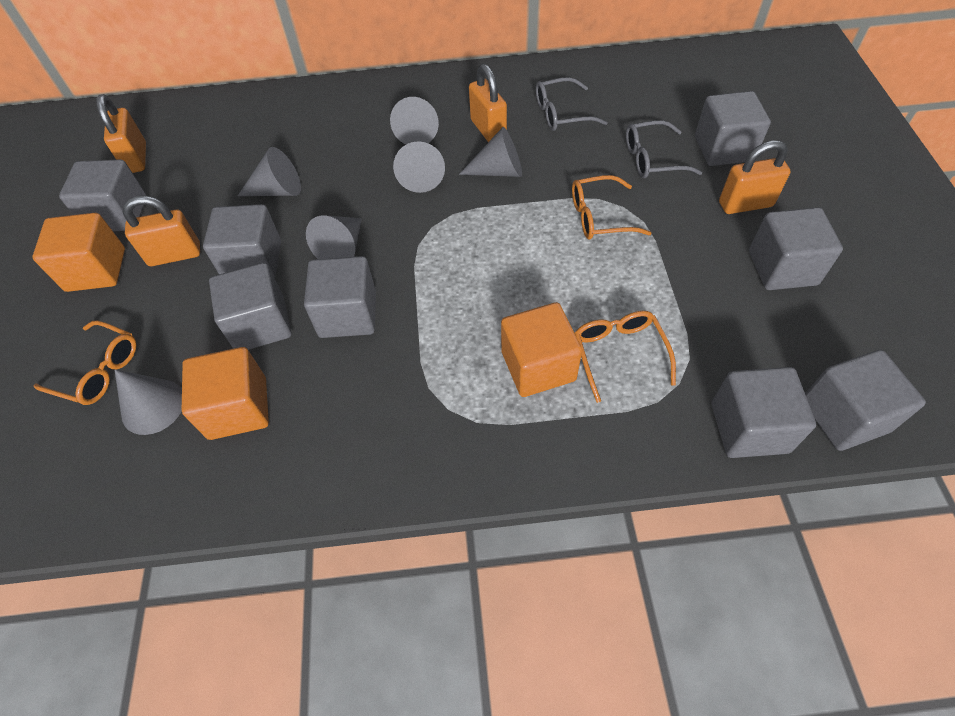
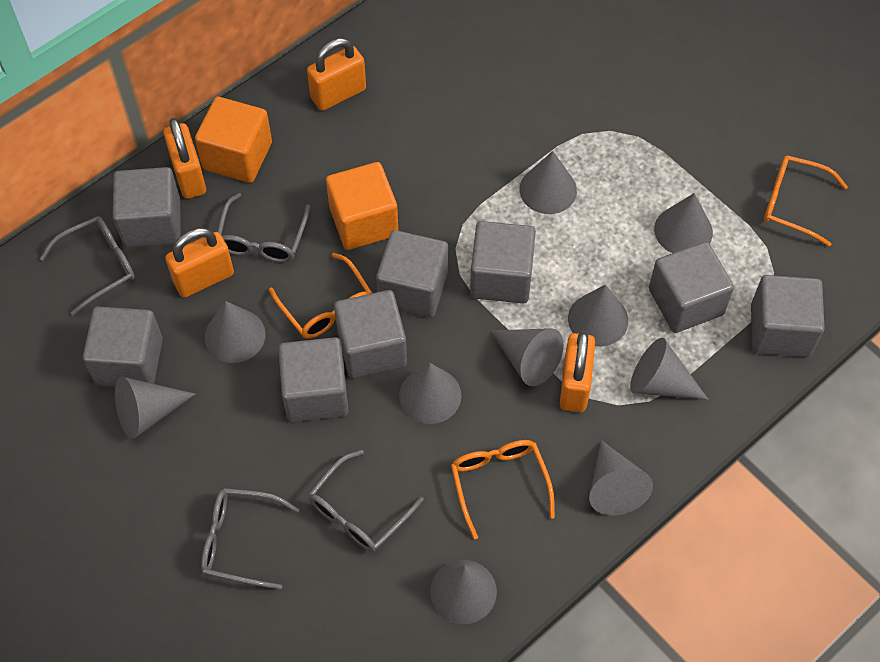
grey cone: 6 -> 10
grey glasses: 2 -> 4
orange cube: 3 -> 2

